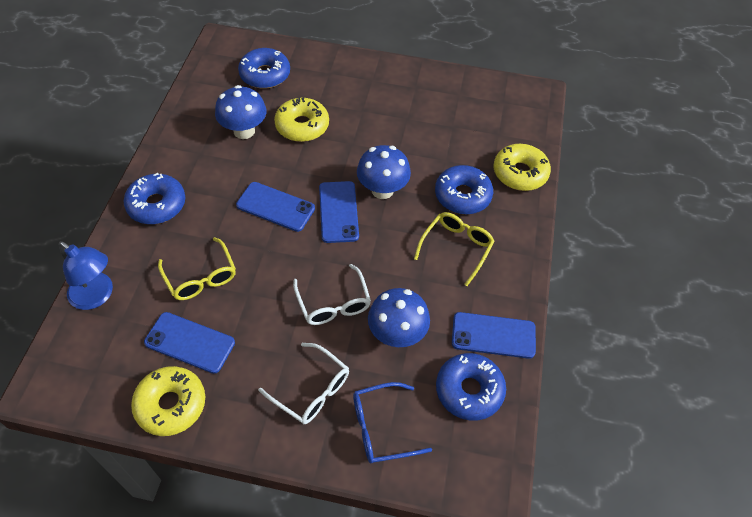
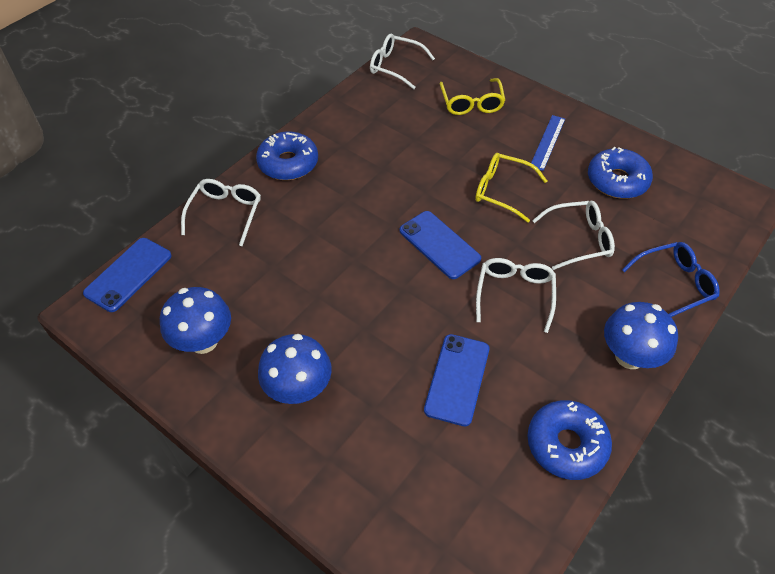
blue donut: 4 -> 3
blue lamp: 1 -> 0
blue phone: 4 -> 3
blue ruler: 0 -> 1
white glasses: 2 -> 4
yellow donut: 3 -> 0

